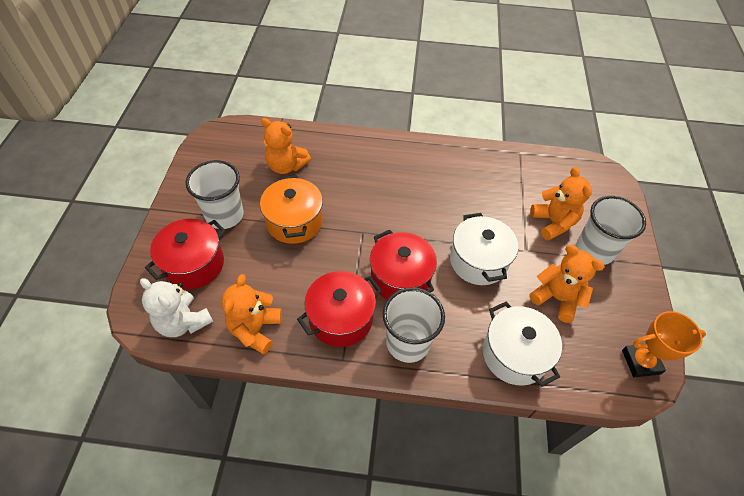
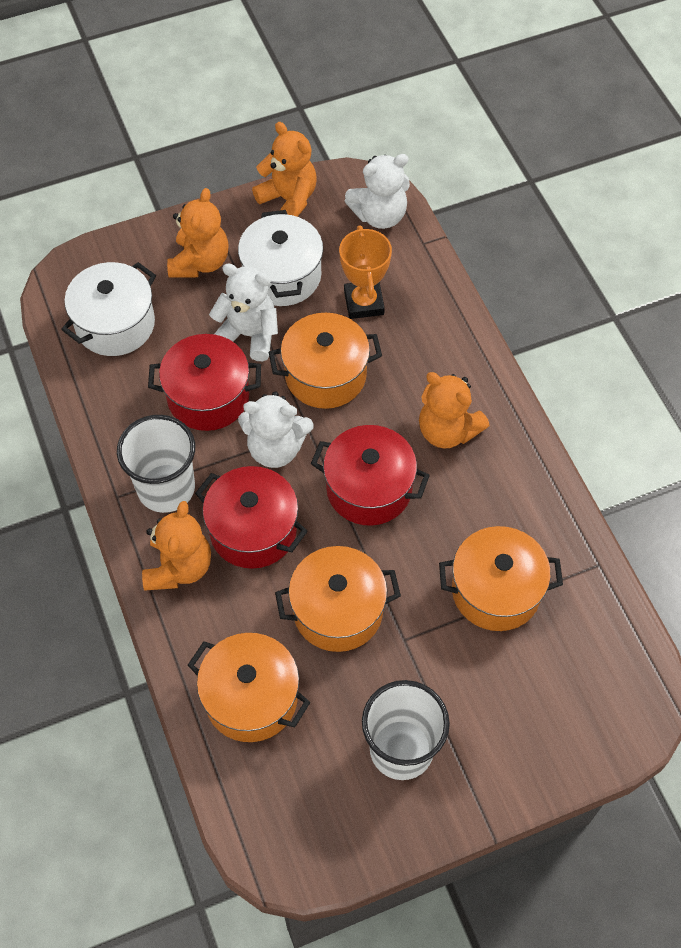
orange pot: 1 -> 4
white cup: 3 -> 2
white teddy bear: 1 -> 3

